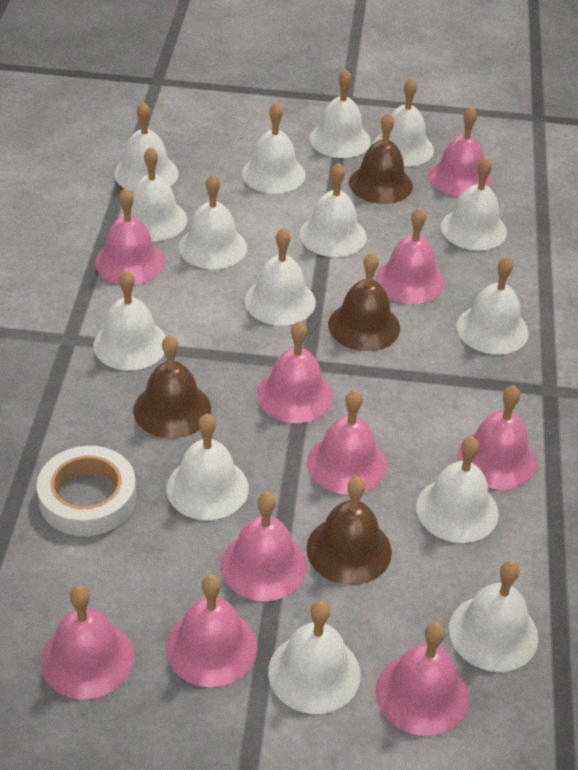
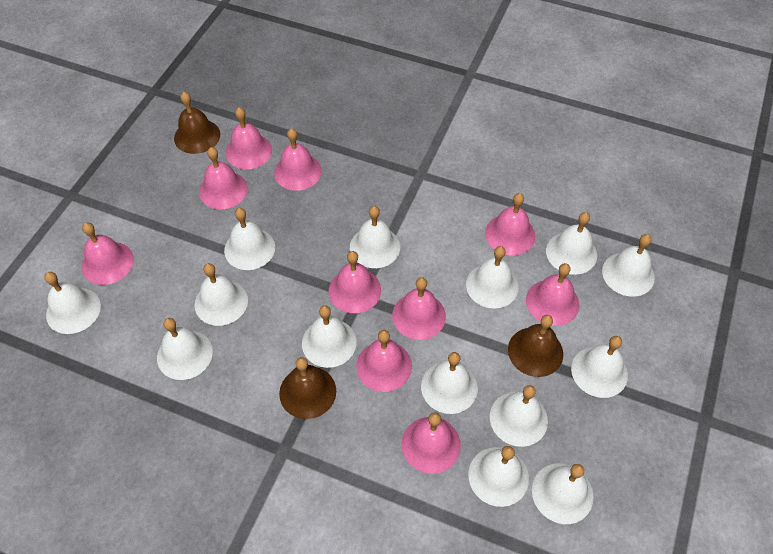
brown bell: 4 -> 3
white bell: 15 -> 14
white tape: 1 -> 0

